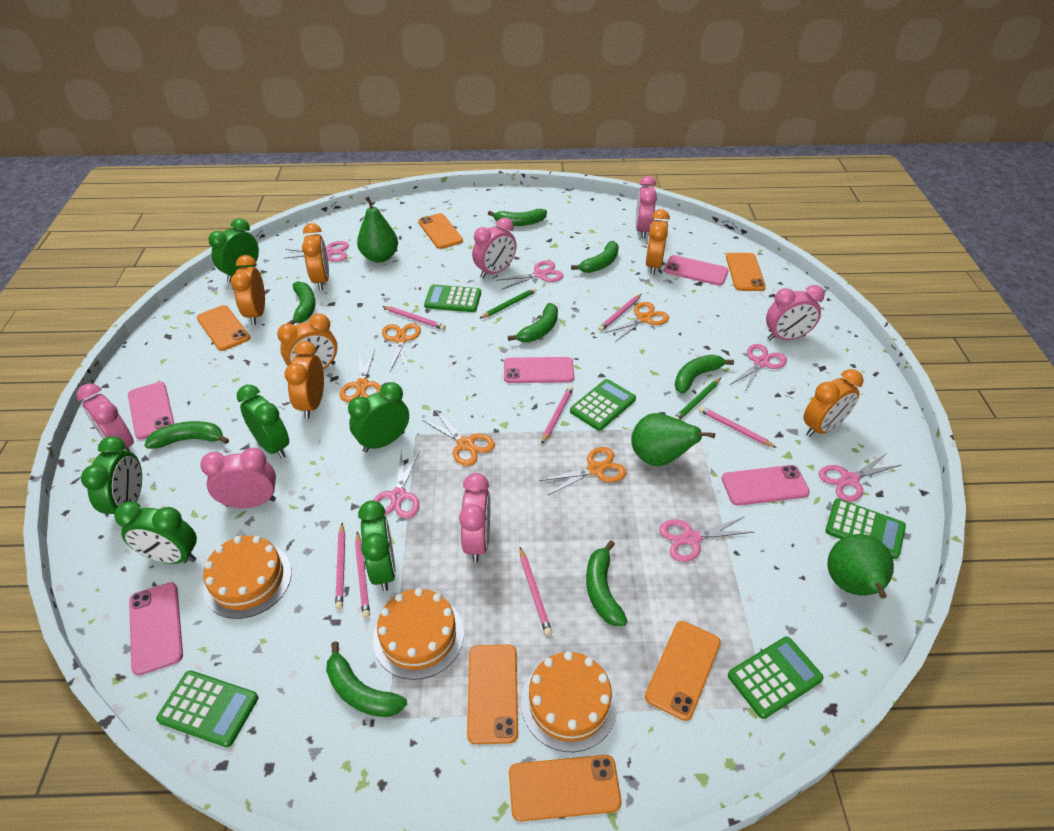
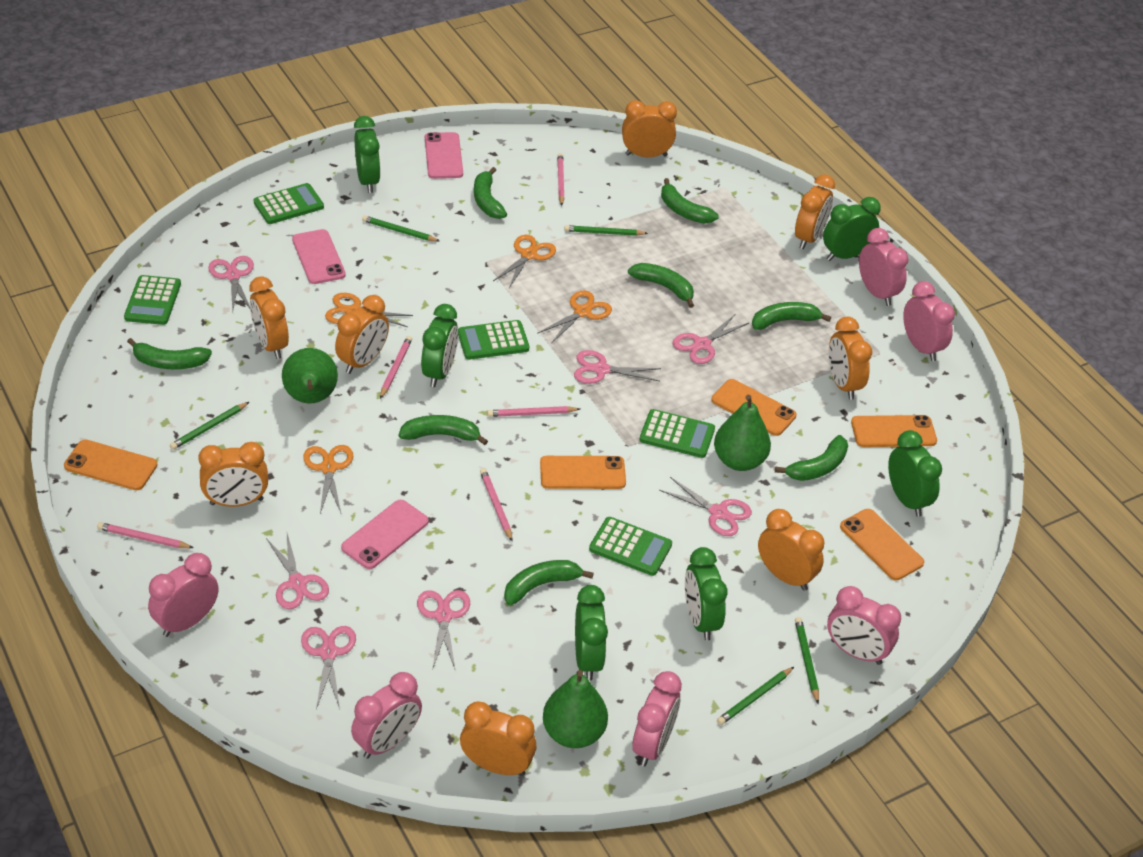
green pencil: 2 -> 5
orange cake: 3 -> 0
orange clock: 6 -> 8
orange phone: 6 -> 5
orange scissors: 5 -> 4
pink pencil: 7 -> 5
pink phone: 5 -> 3
pink scissors: 6 -> 7

